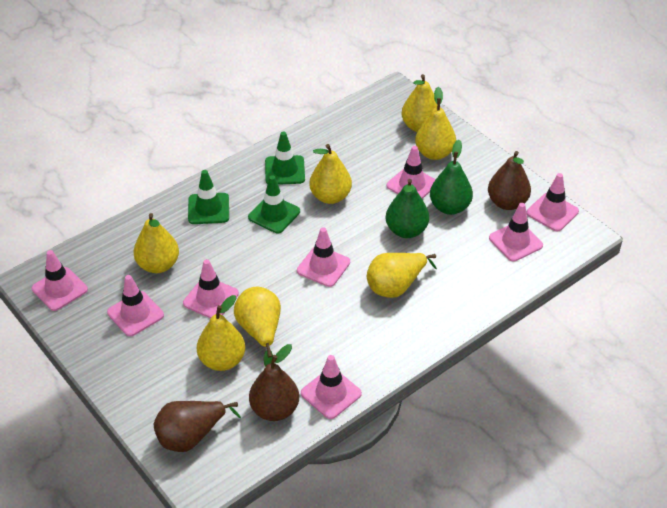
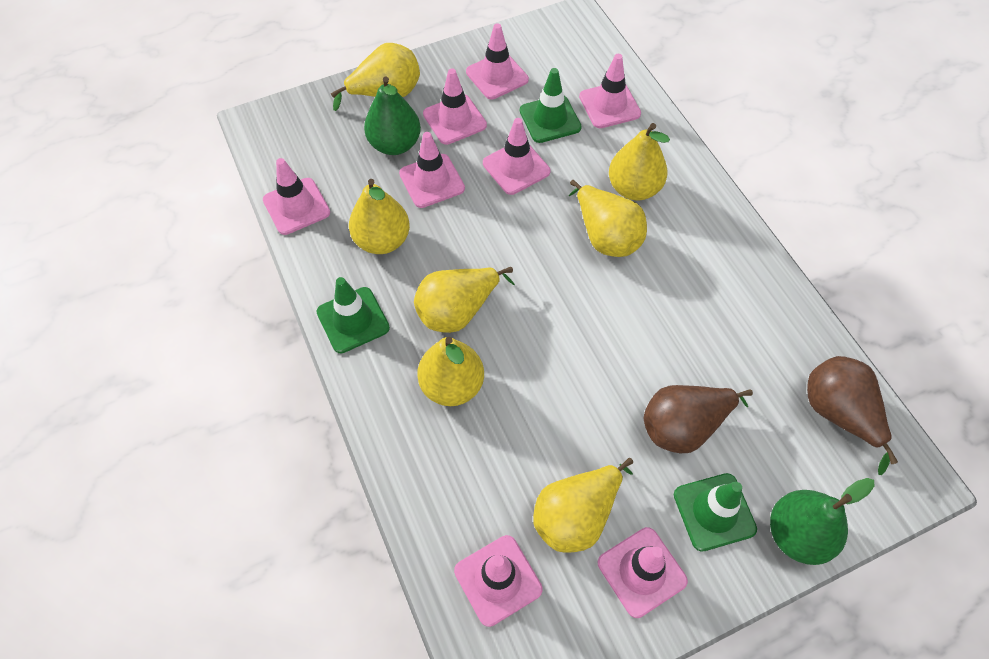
brown pear: 3 -> 2

